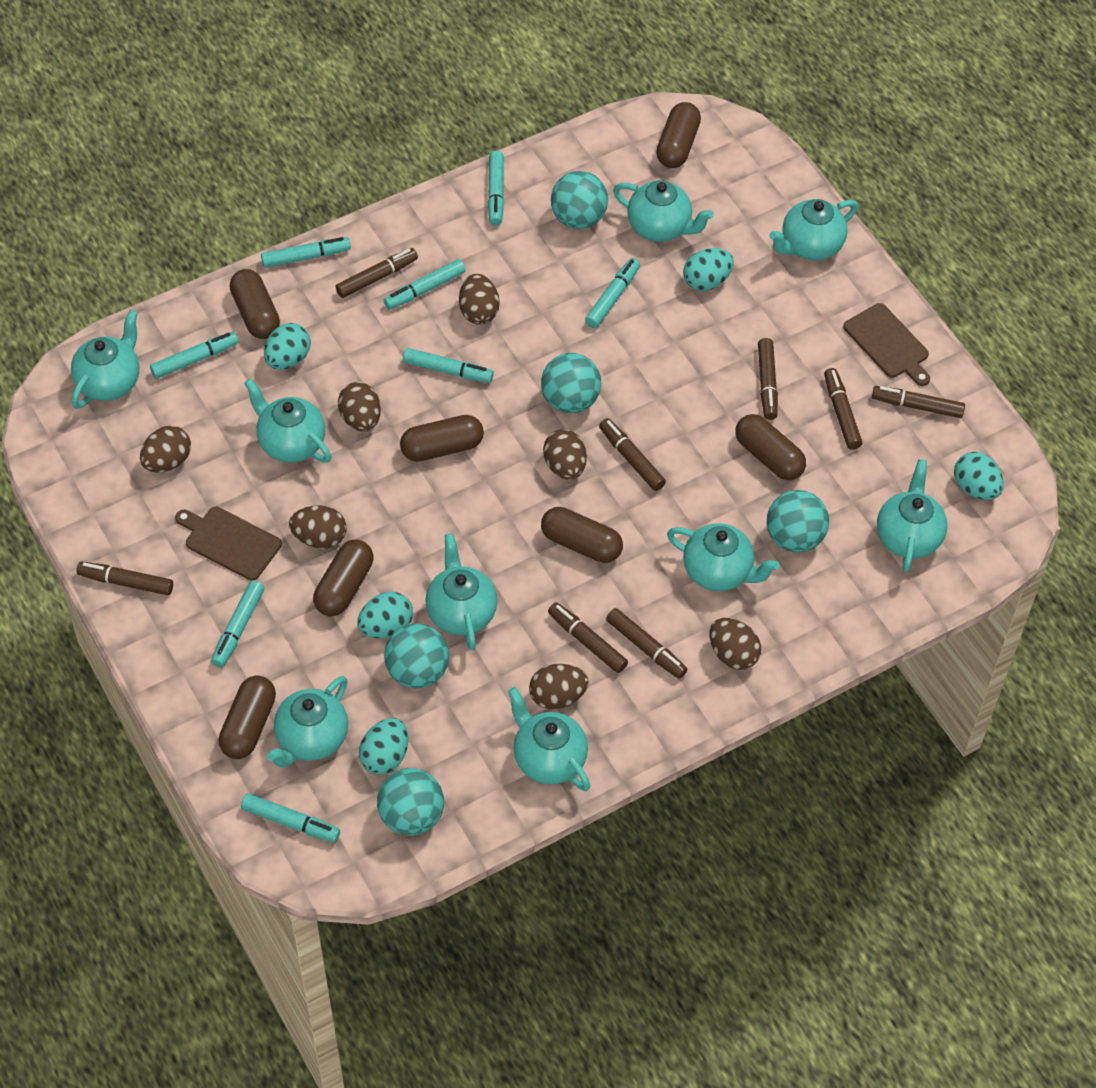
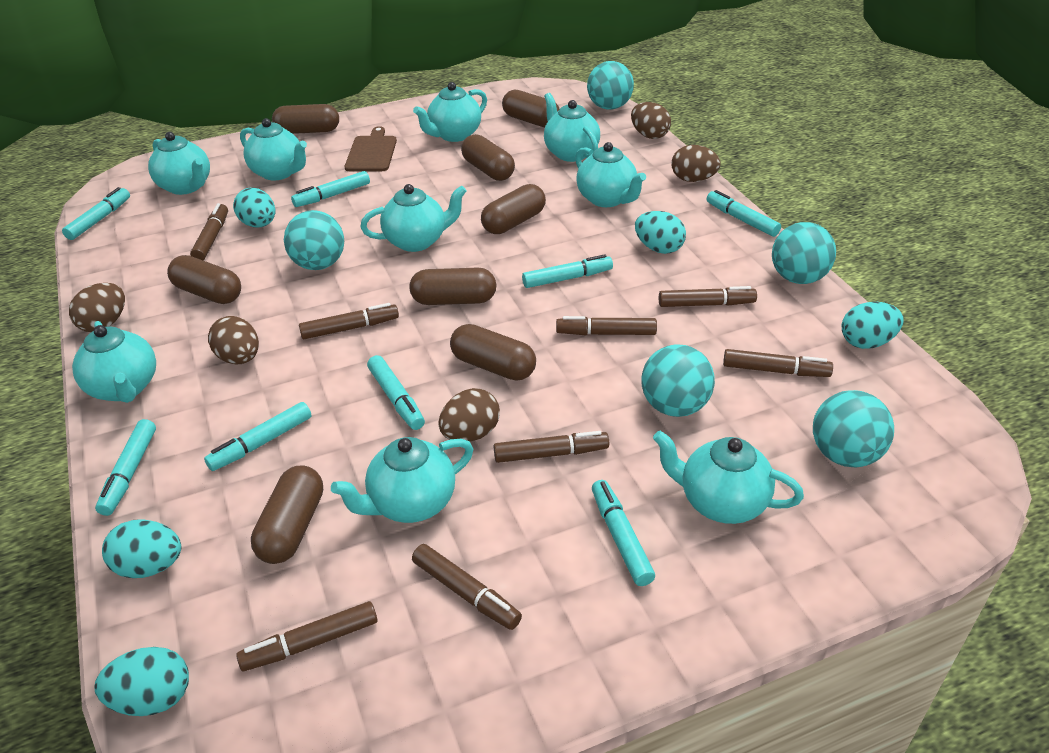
brown capsule: 7 -> 8
brown cutting board: 2 -> 1
brown egg: 7 -> 5

